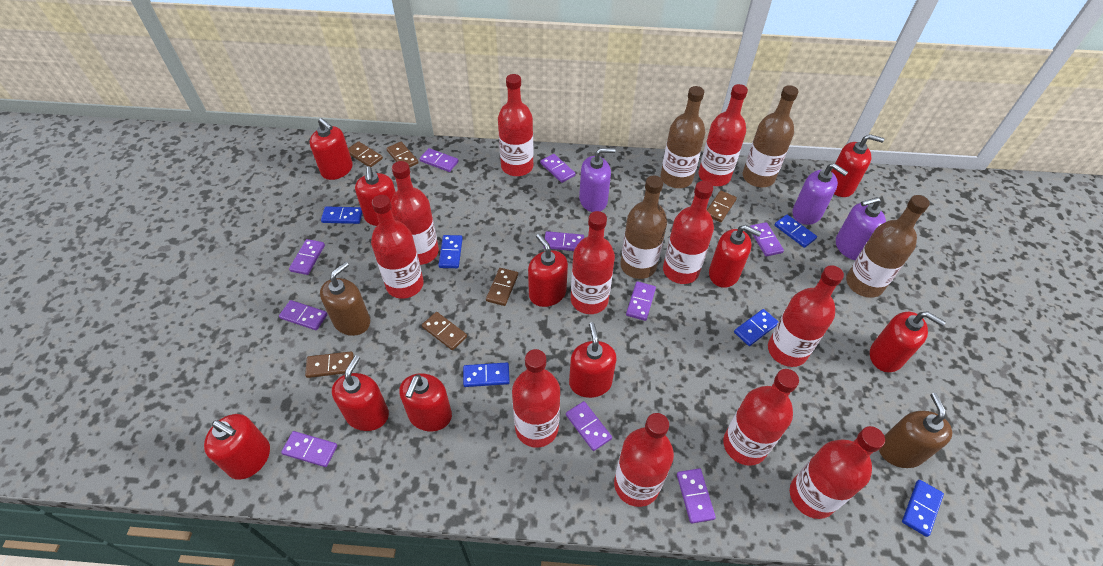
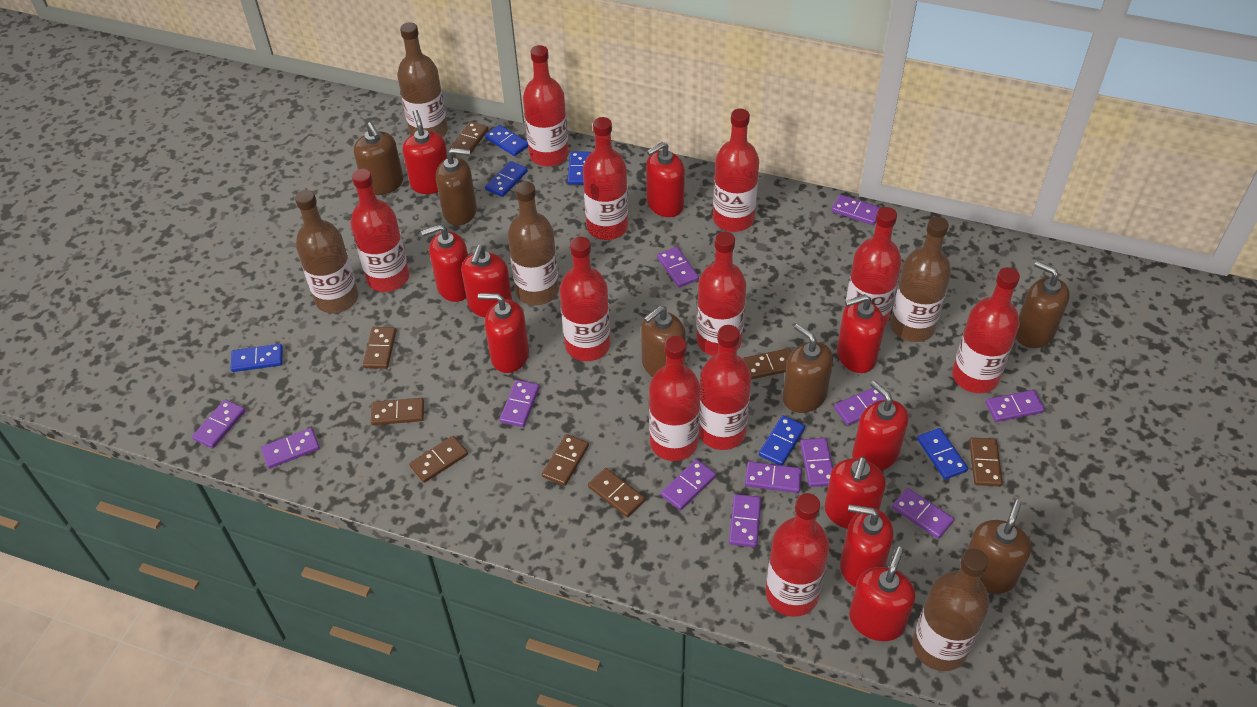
brown bottle: 4 -> 5
brown domino: 6 -> 8
brown soap dispenser: 2 -> 6
purple domino: 10 -> 12
purple soap dispenser: 3 -> 0

